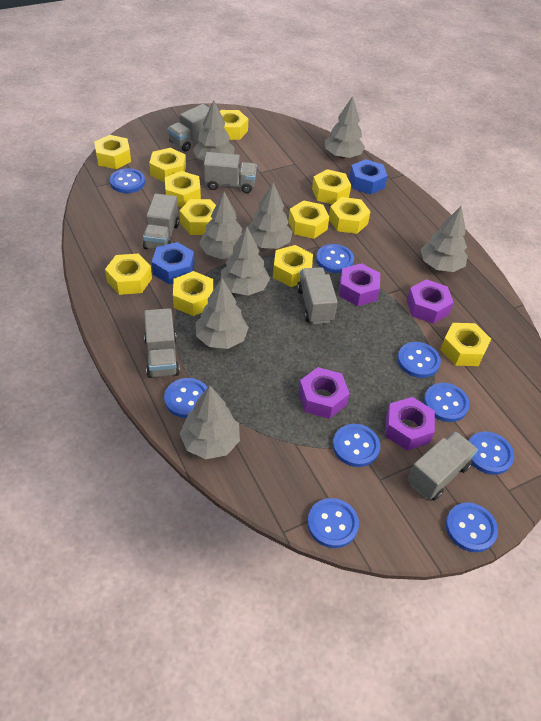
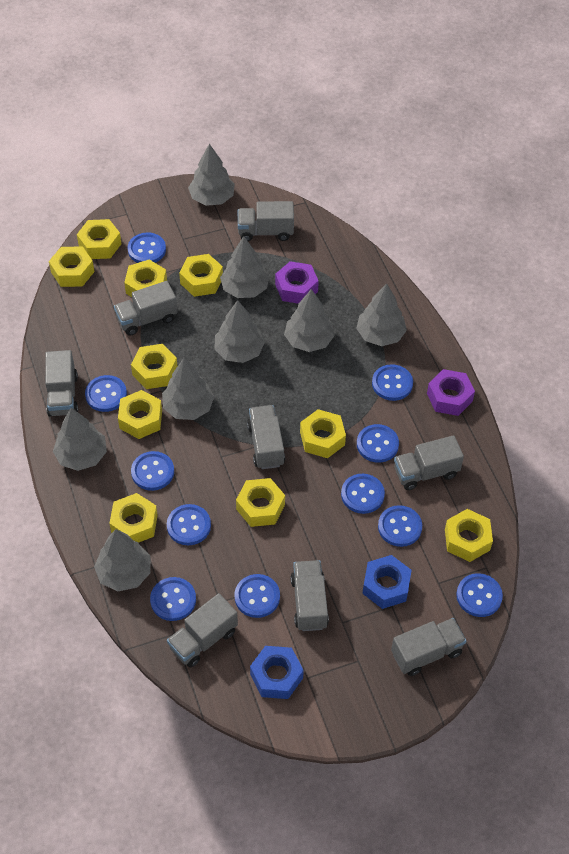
blue button: 9 -> 11
grey truck: 6 -> 8
purple nut: 4 -> 2
yellow nut: 12 -> 10

